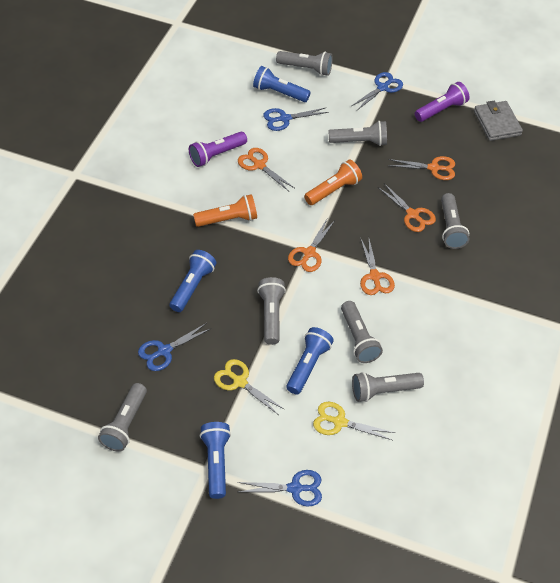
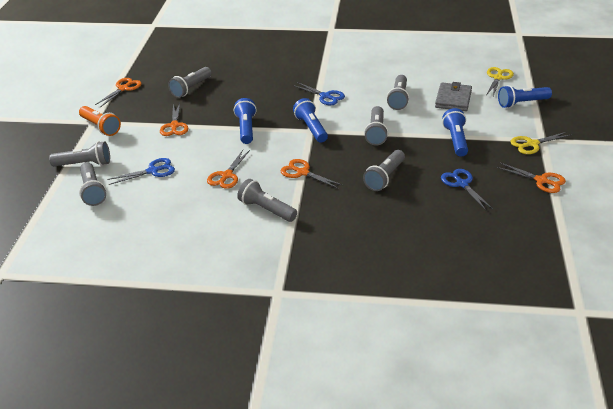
blue scissors: 4 -> 3
orange flashlight: 2 -> 1
purple flashlight: 2 -> 0

